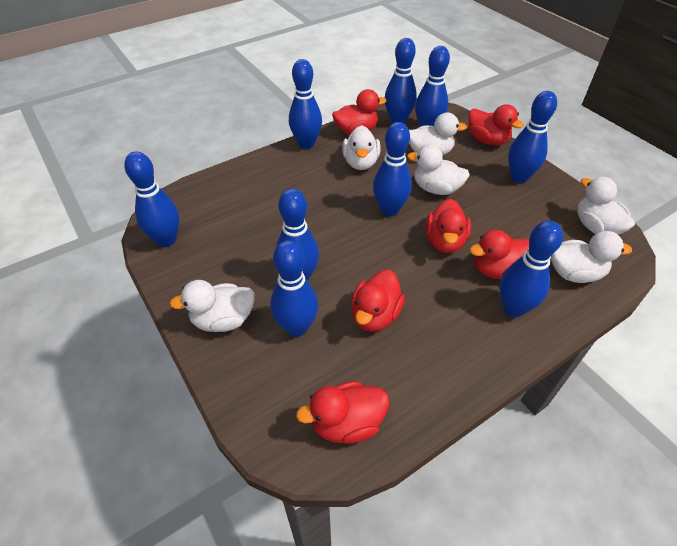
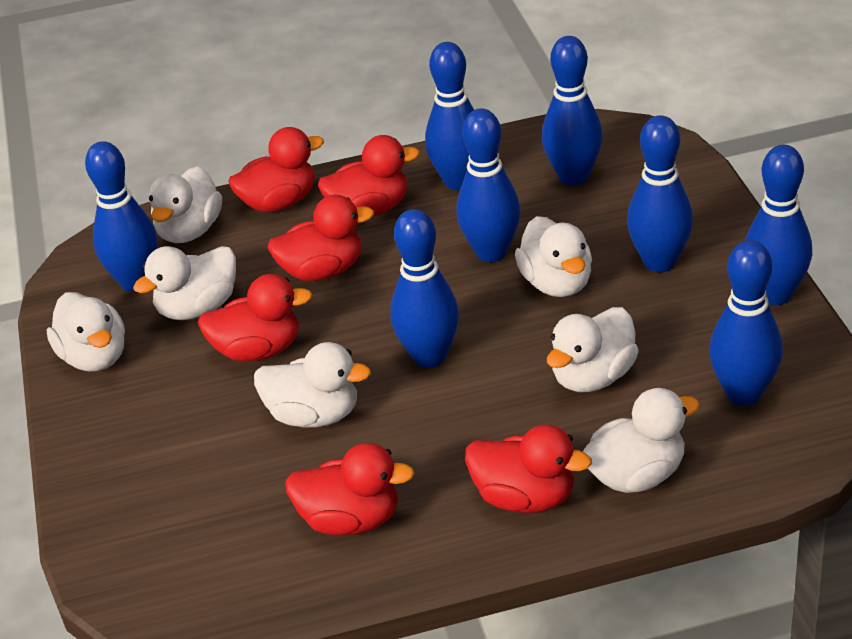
blue bowling pin: 9 -> 8
white duck: 6 -> 7

